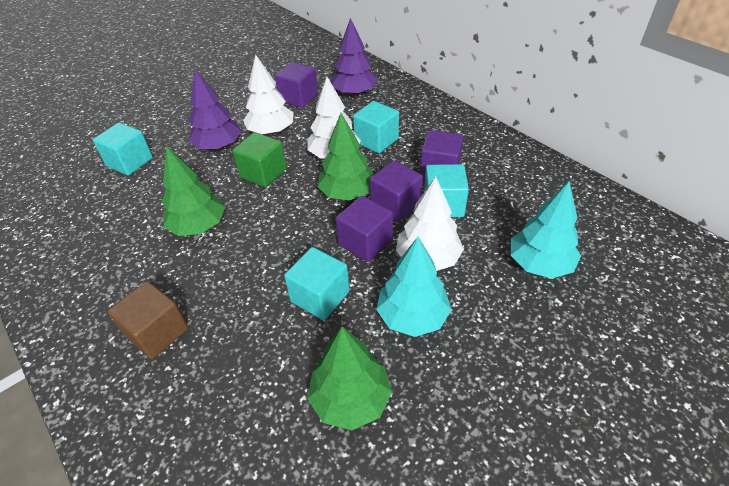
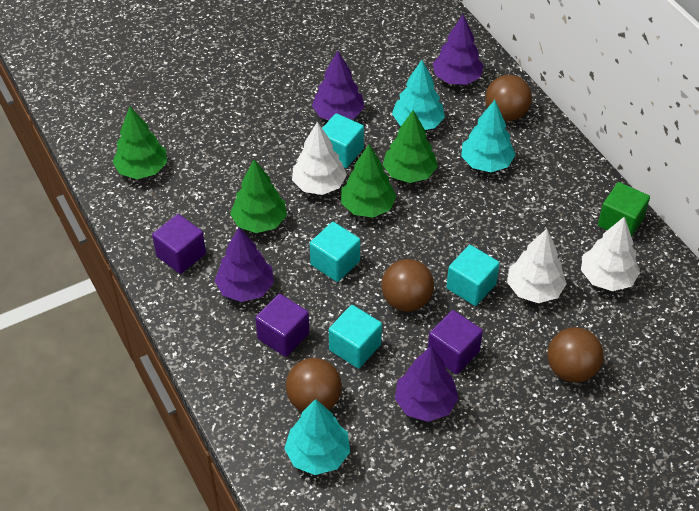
brown ball: 0 -> 4
brown cube: 1 -> 0
green tree: 3 -> 4
purple cube: 4 -> 3
purple tree: 2 -> 4
turquoise tree: 2 -> 3

